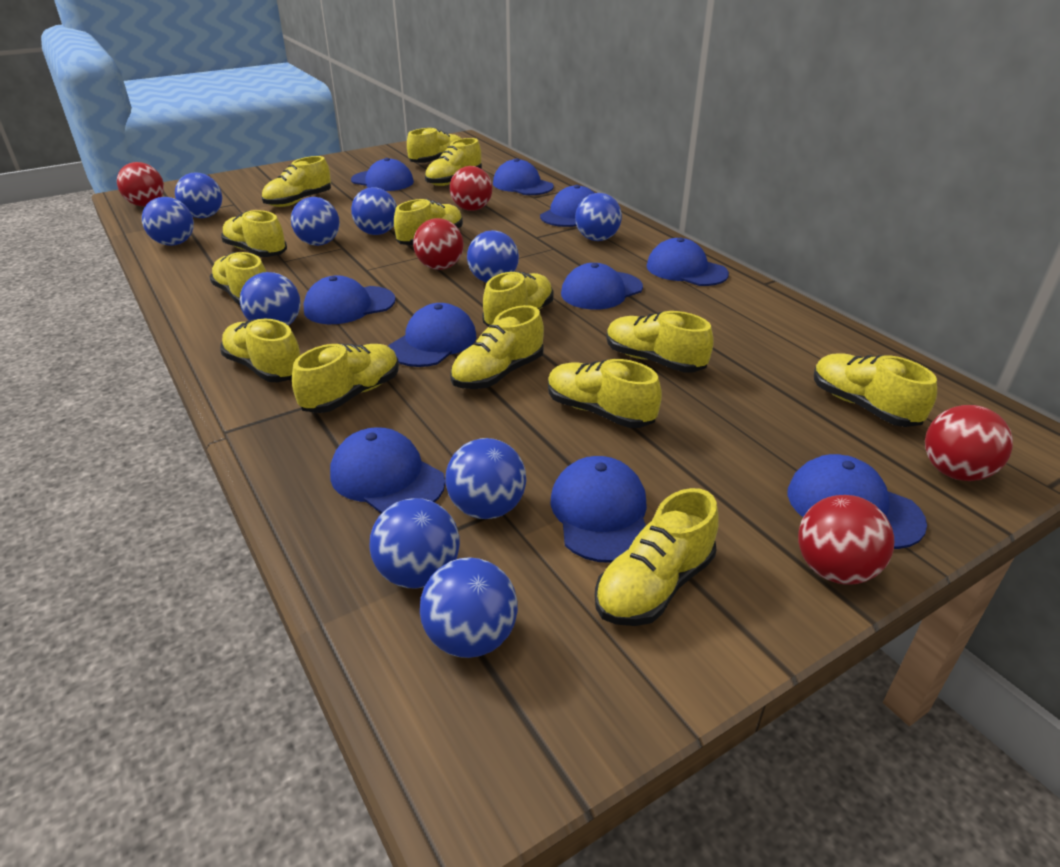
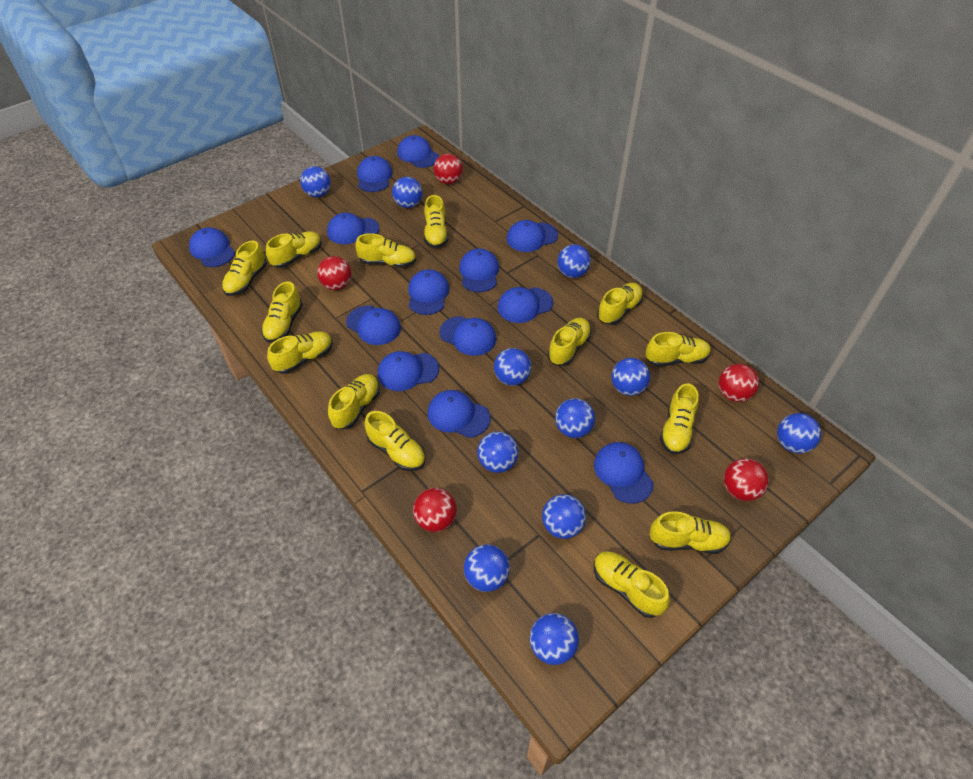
blue ball: 10 -> 11
blue cap: 10 -> 13

